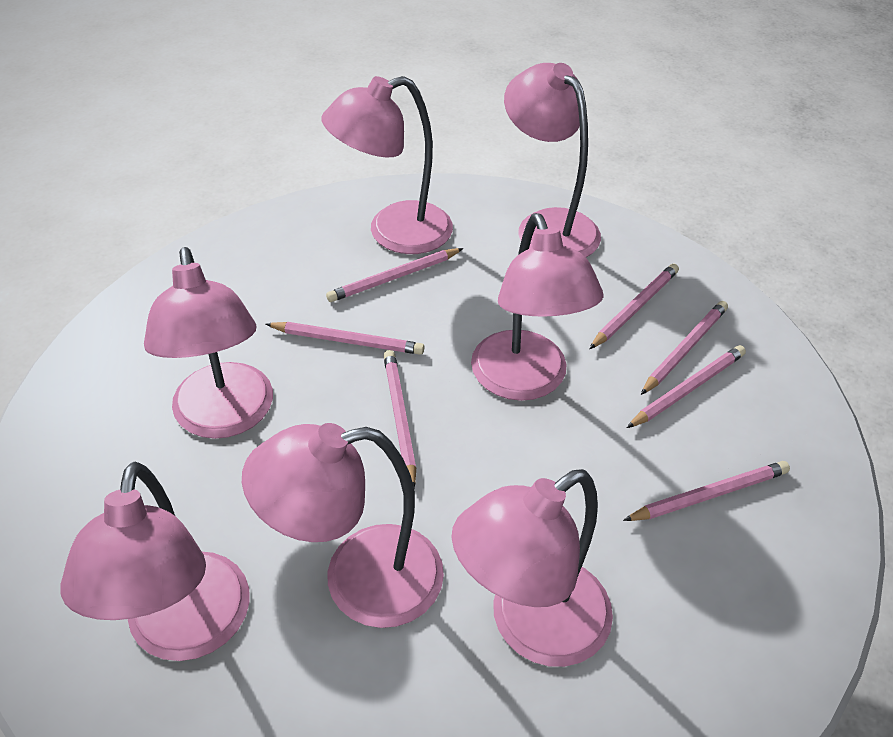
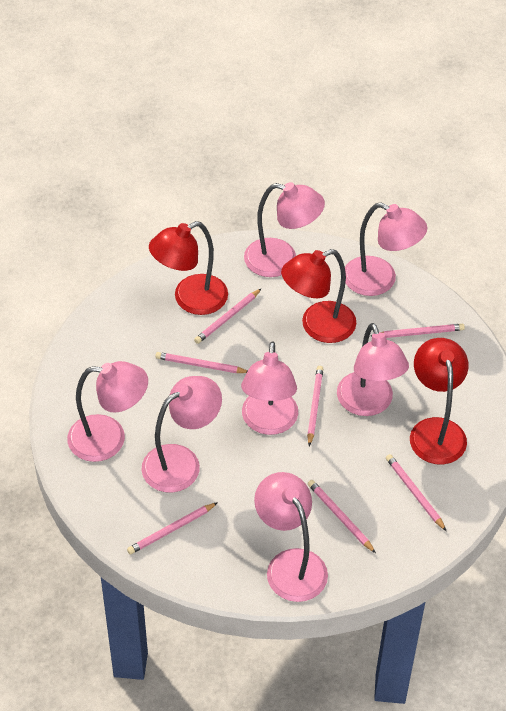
red lamp: 0 -> 3

